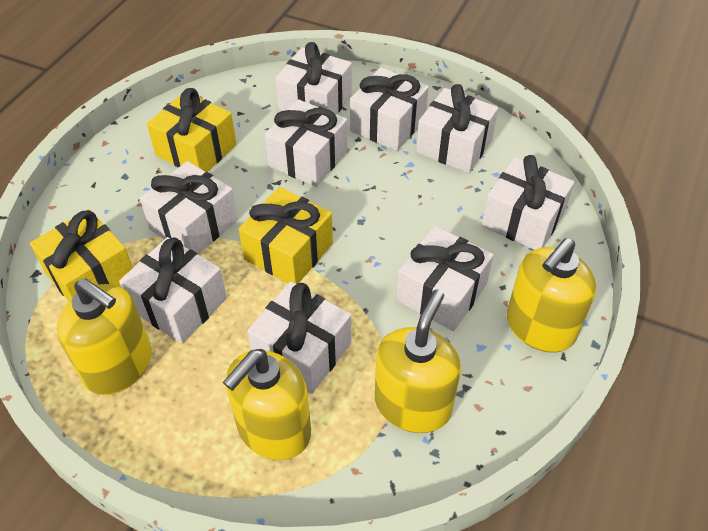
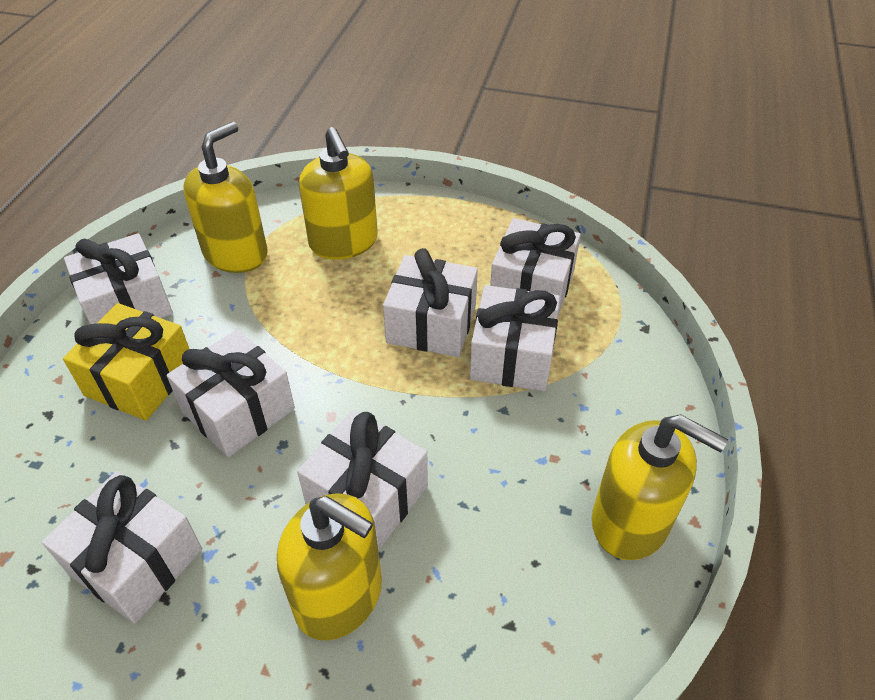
white gift: 9 -> 7
yellow gift: 3 -> 1

